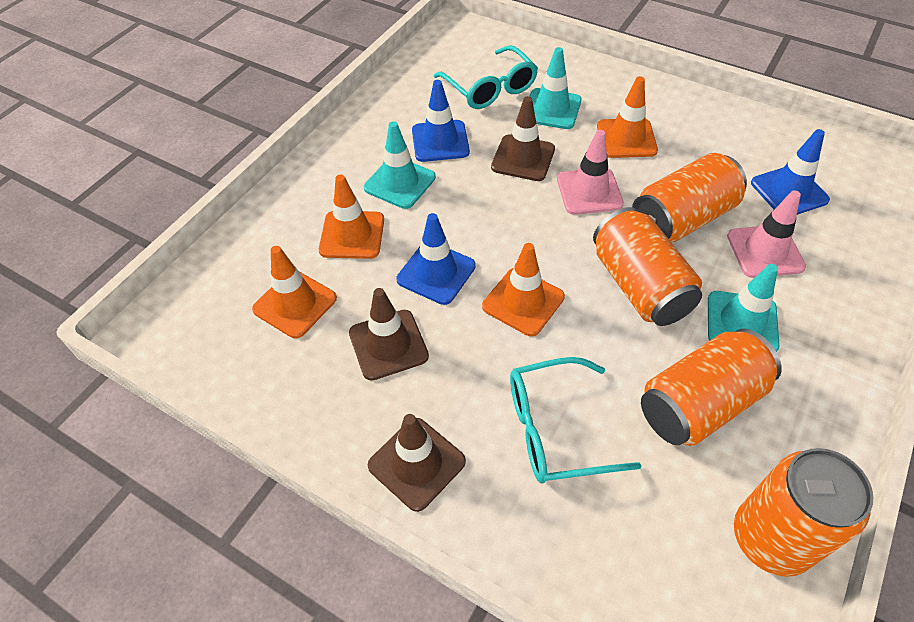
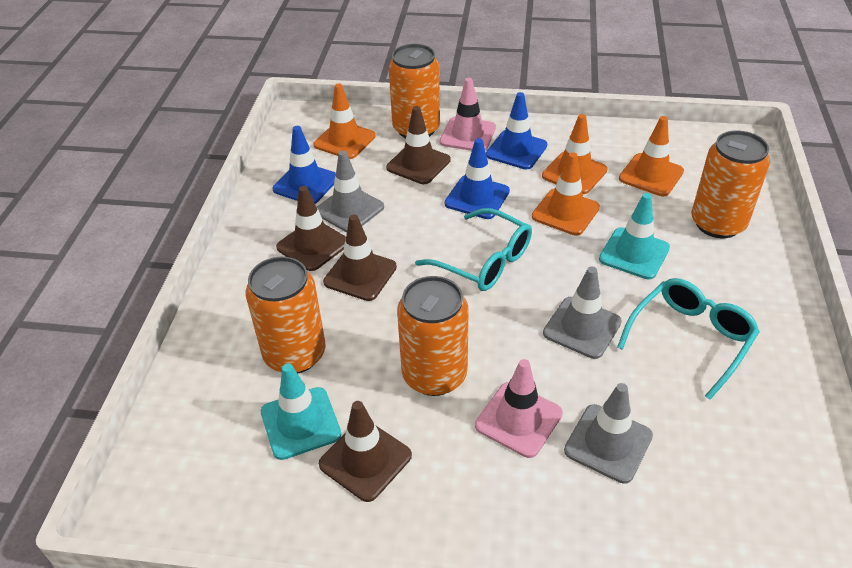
brown traffic cone: 3 -> 4
grey traffic cone: 0 -> 3
turquoise traffic cone: 3 -> 2

